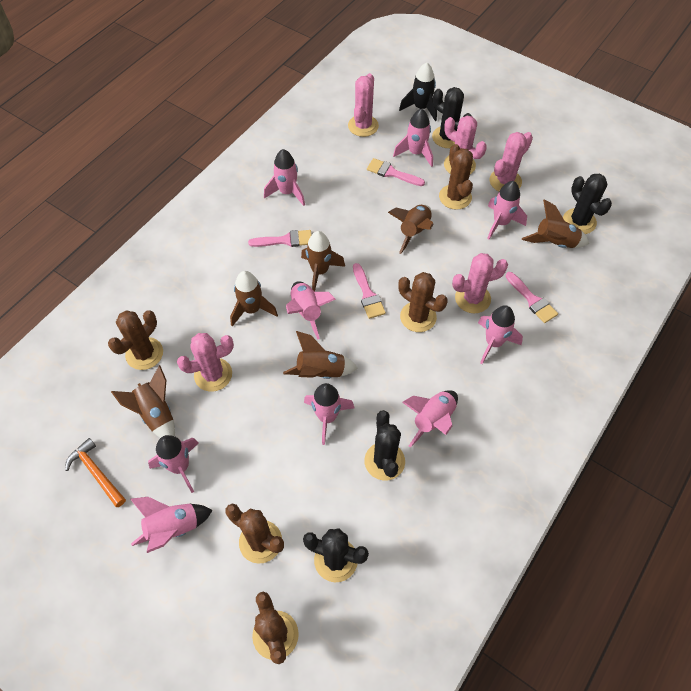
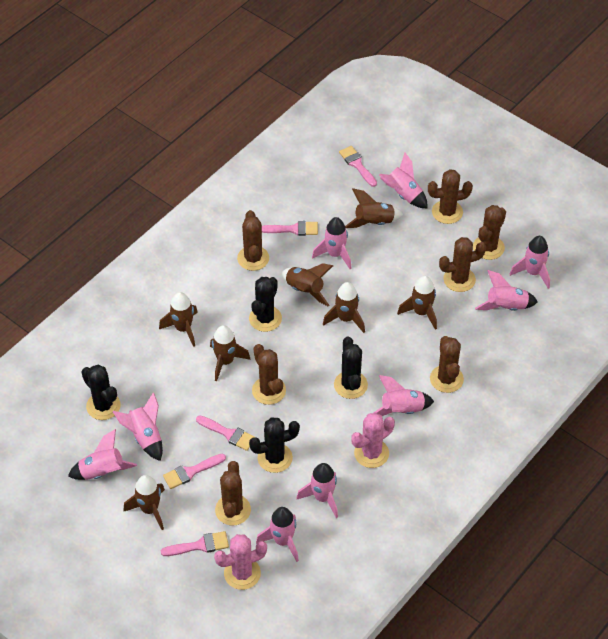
black rocket: 1 -> 0
brown cactus: 5 -> 7
brown rocket: 6 -> 7
orange hammer: 1 -> 0
pink brush: 4 -> 5
pink cactus: 5 -> 2

